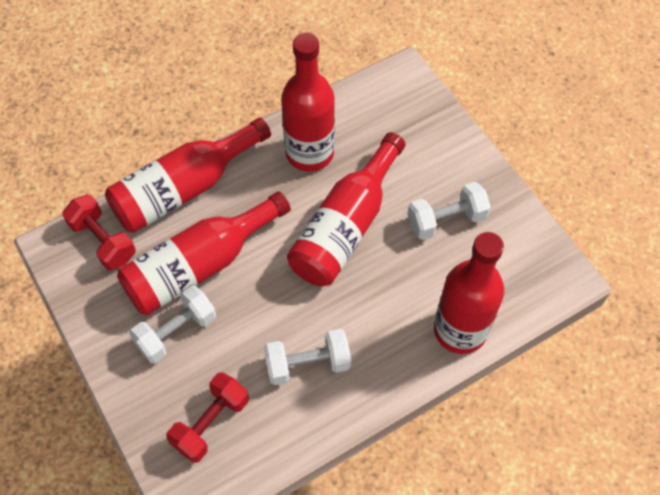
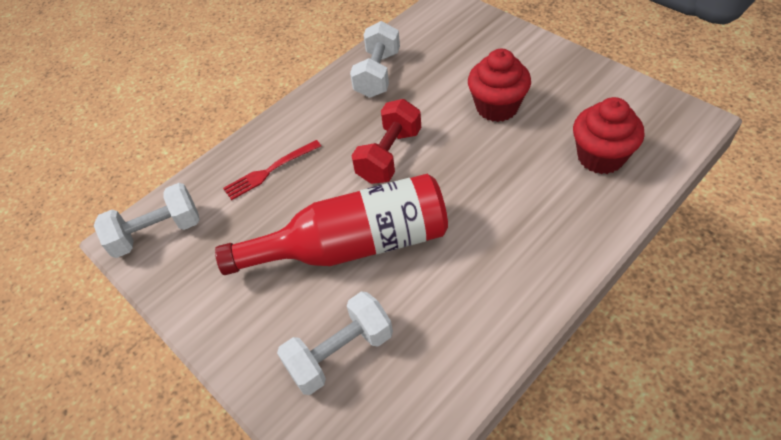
red bottle: 5 -> 1
red cupcake: 0 -> 2
red dumbbell: 2 -> 1
red fork: 0 -> 1

